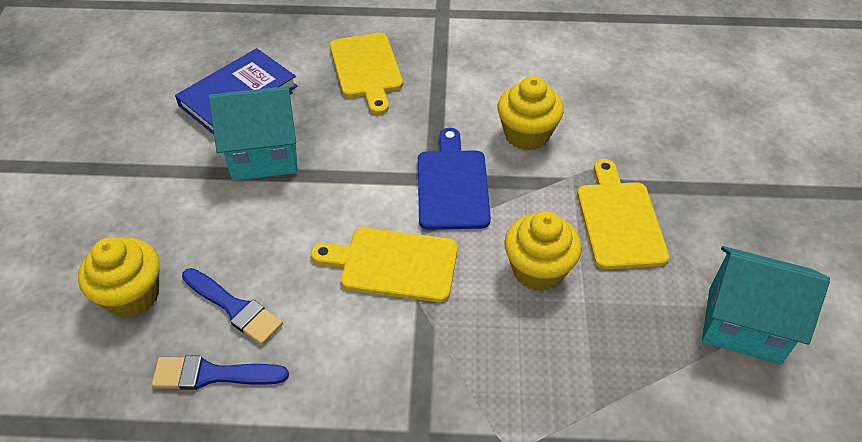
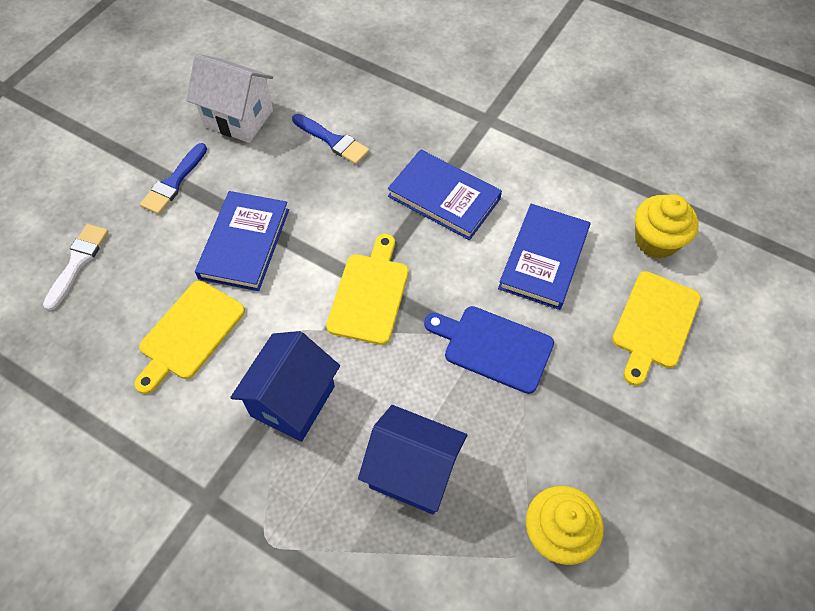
blue book: 1 -> 3
blue house: 0 -> 2
turquoise house: 2 -> 0
white brush: 0 -> 1
white house: 0 -> 1
yellow cupcake: 3 -> 2

